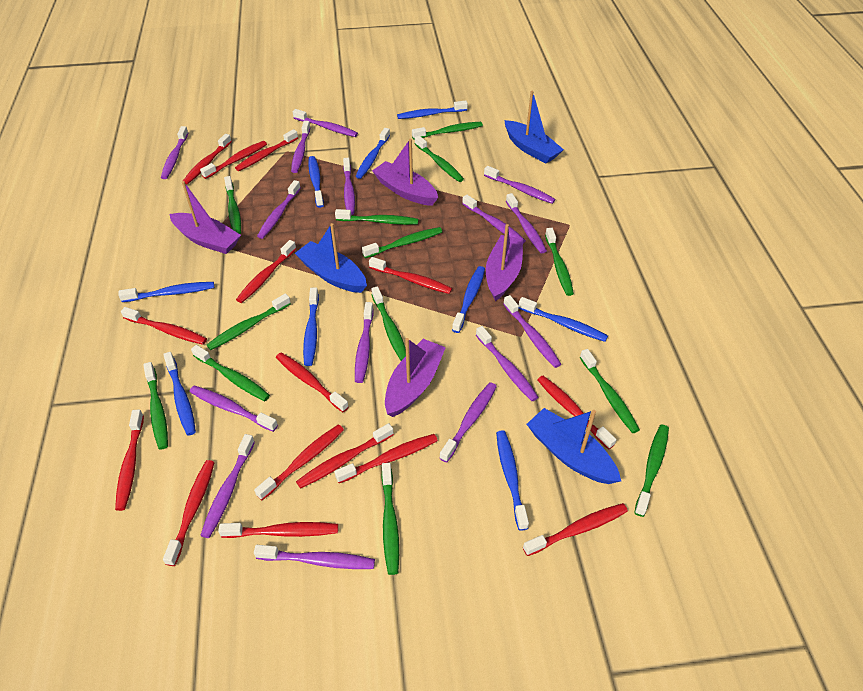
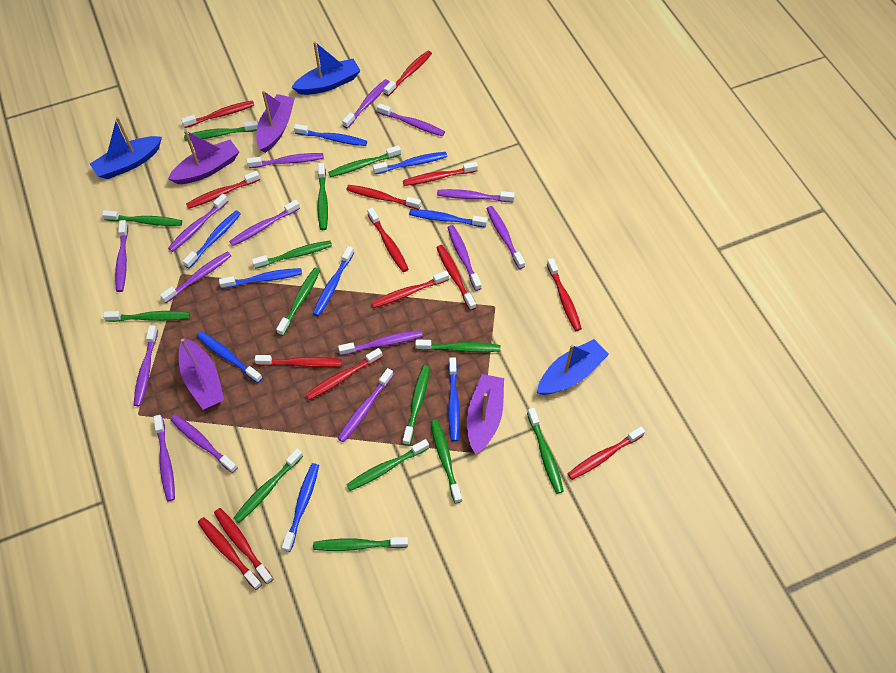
green toothbrush: 13 -> 14
red toothbrush: 15 -> 14

